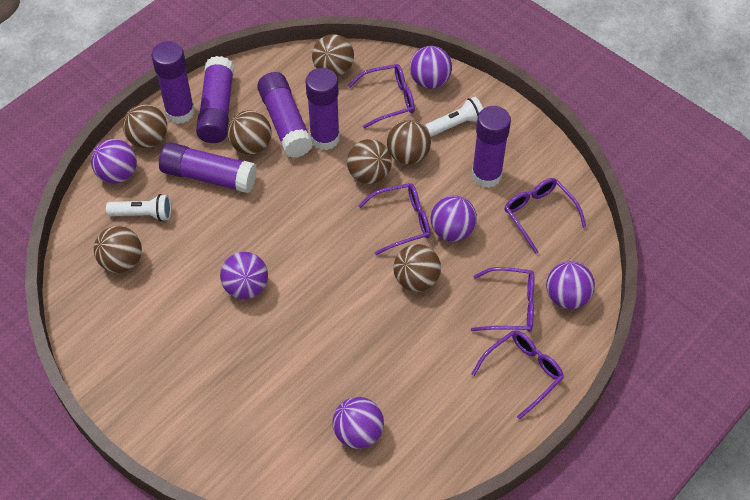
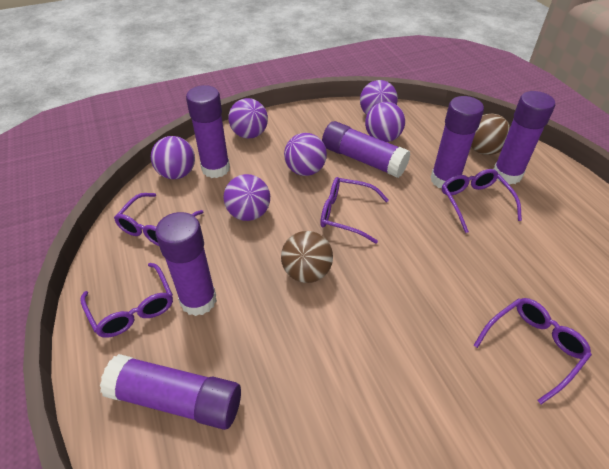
brown ball: 7 -> 2
white flashlight: 2 -> 0

